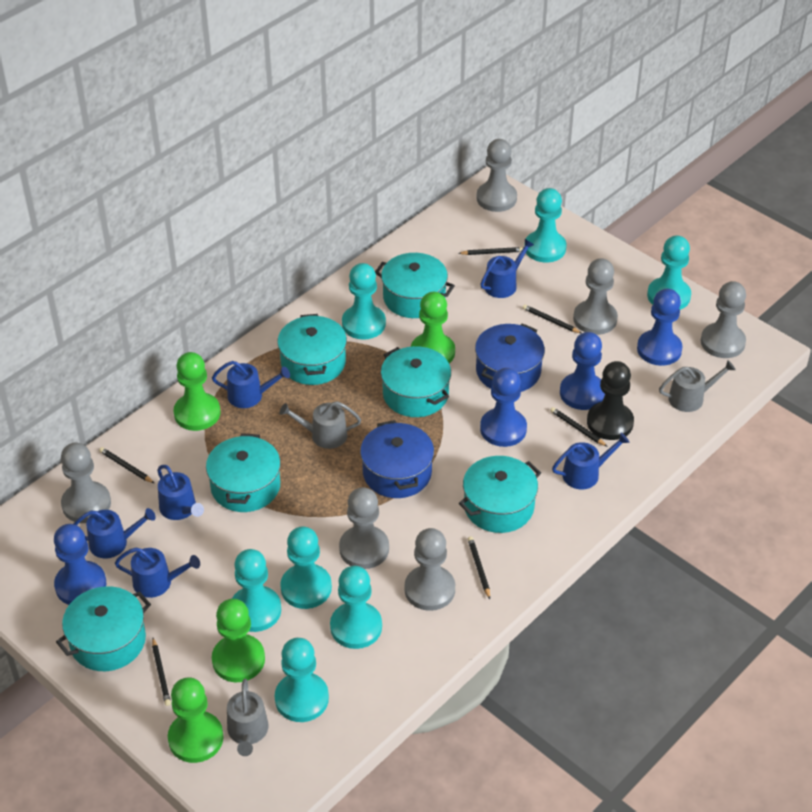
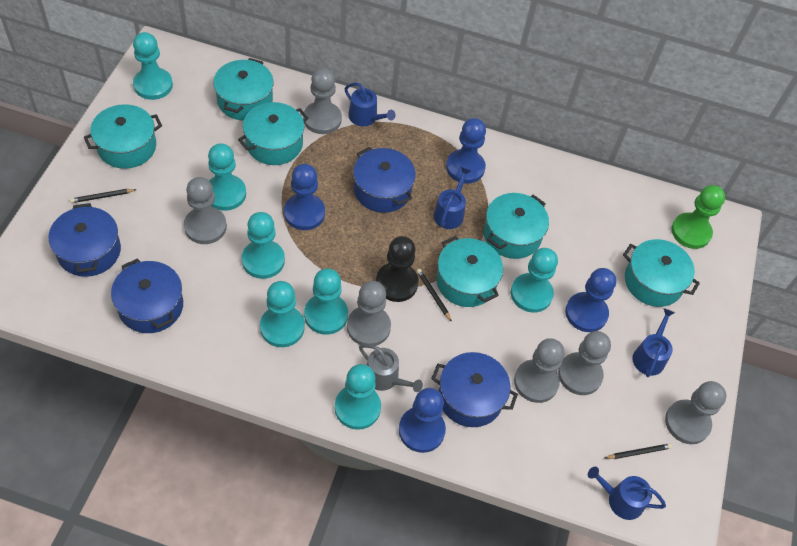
black pencil: 6 -> 3
blue pot: 2 -> 4
blue watering can: 6 -> 4
green pawn: 4 -> 1
grey watering can: 3 -> 1

